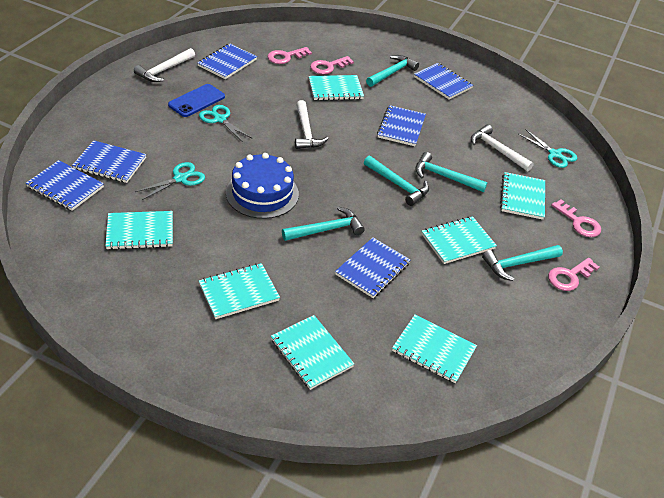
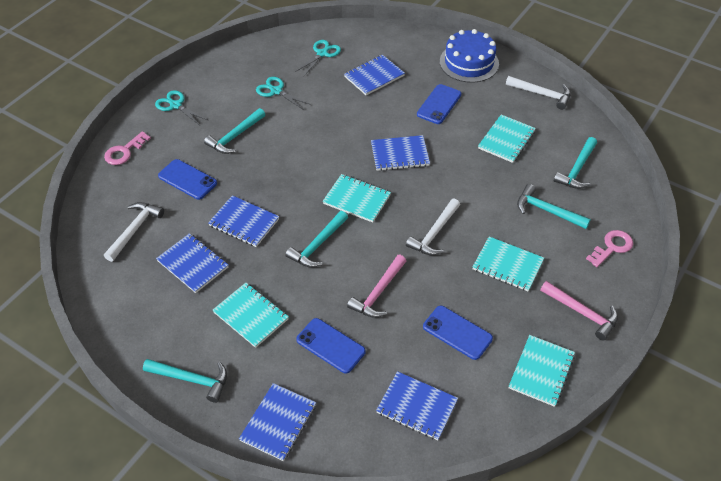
blue phone: 1 -> 4
pink hammer: 0 -> 2
pink key: 4 -> 2
turquoise notebook: 7 -> 5

